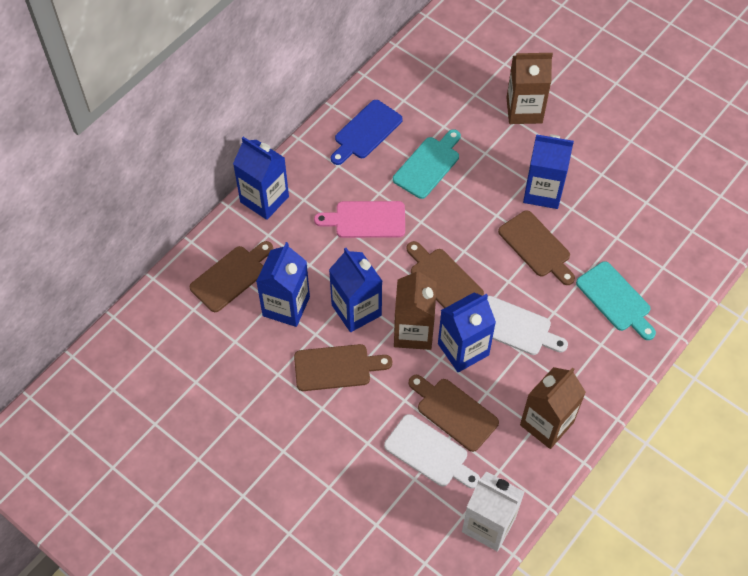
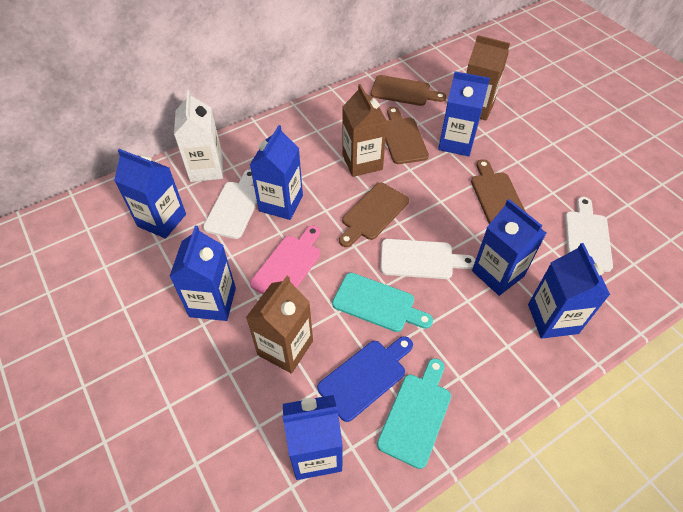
blue carton: 5 -> 7
brown cutting board: 5 -> 4
white cutting board: 2 -> 3

